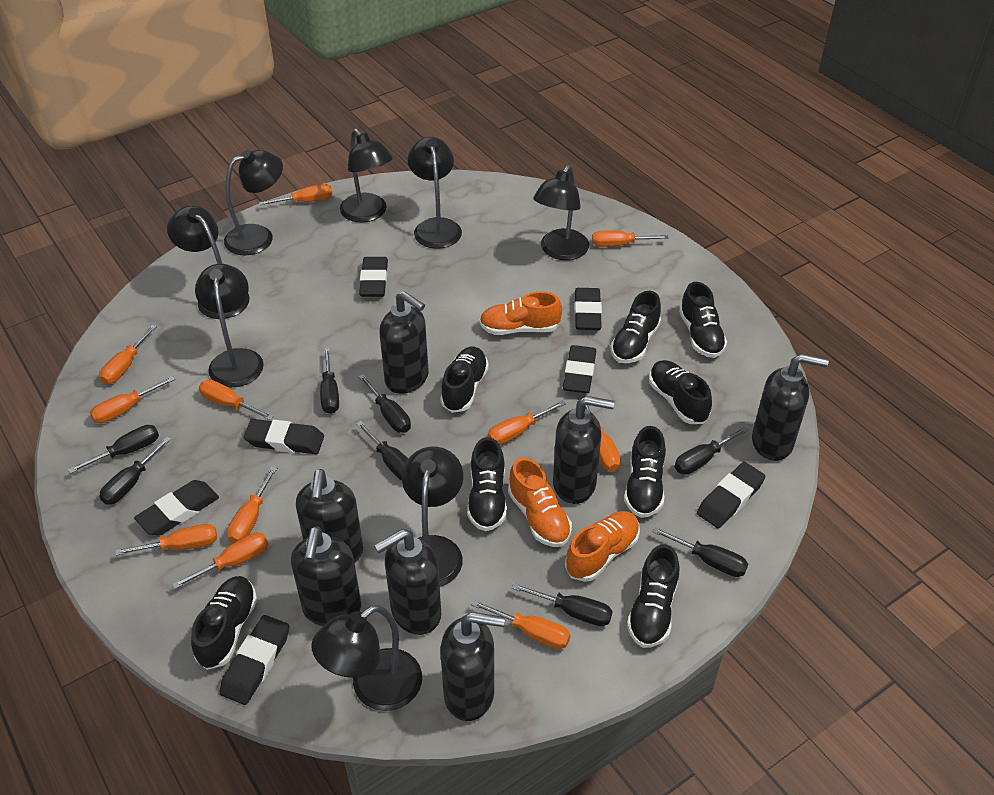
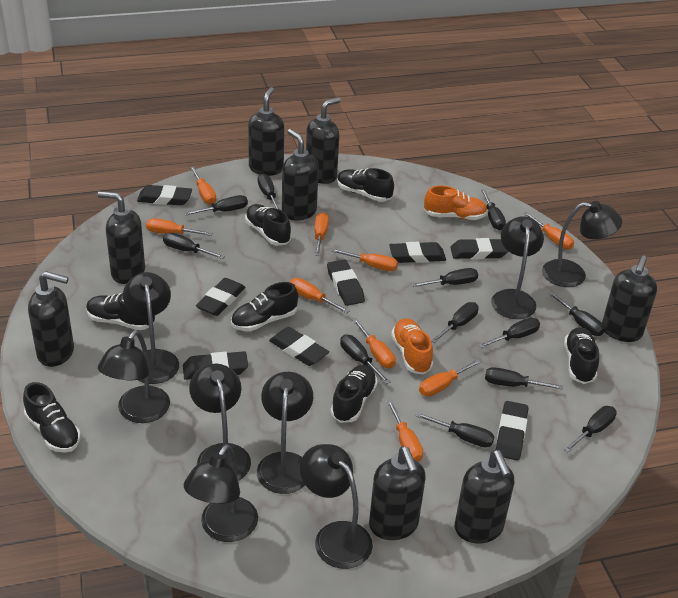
black eraser: 7 -> 8
black screwdriver: 8 -> 12
black shoe: 8 -> 7
black soap dispenser: 7 -> 8
orange screwdriver: 11 -> 9
orange shoe: 3 -> 2

